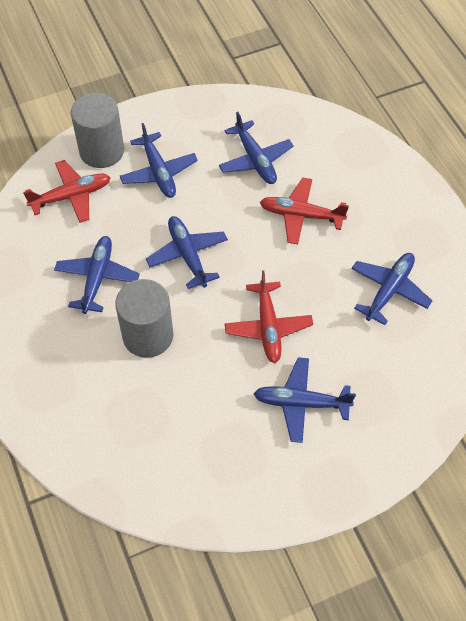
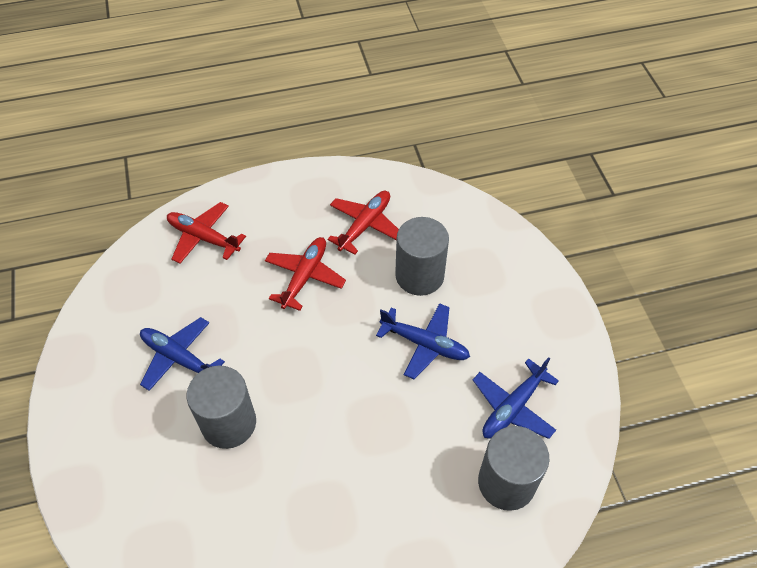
blue plane: 6 -> 3
grey cylinder: 2 -> 3

